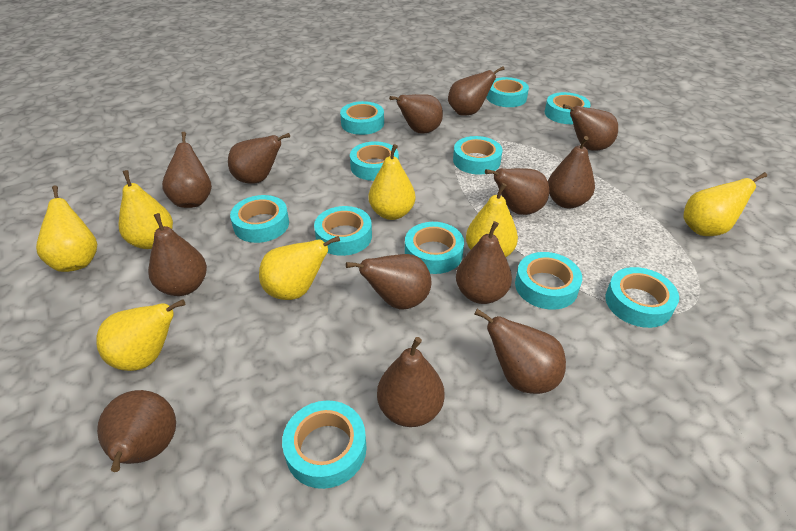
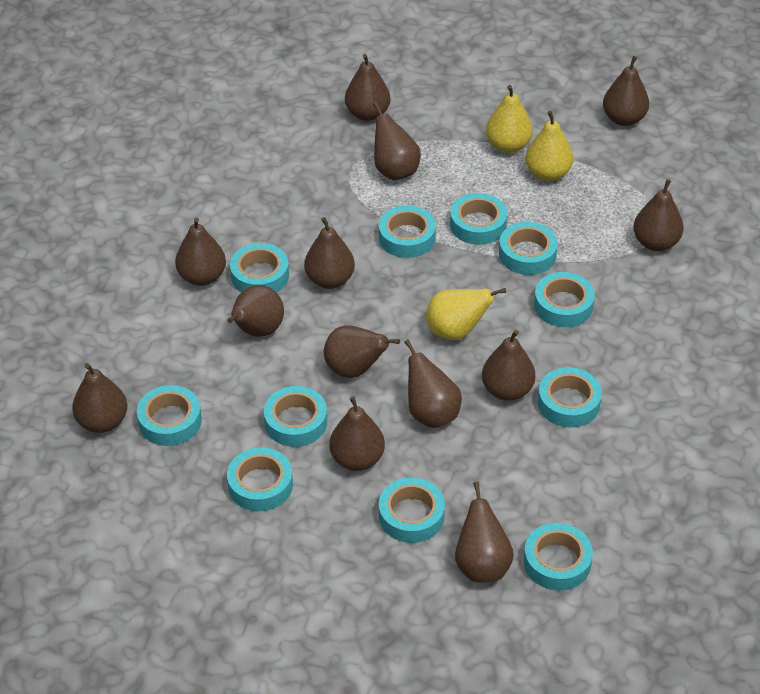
yellow pear: 7 -> 3

